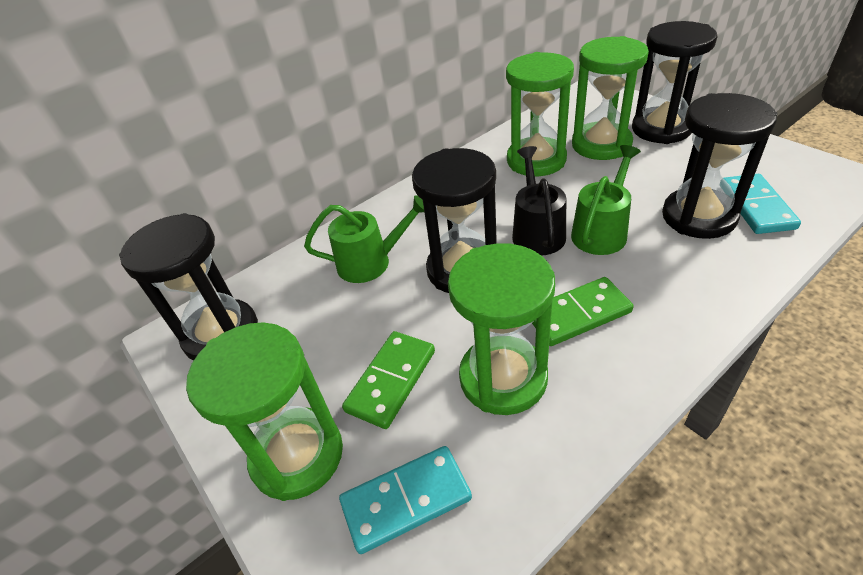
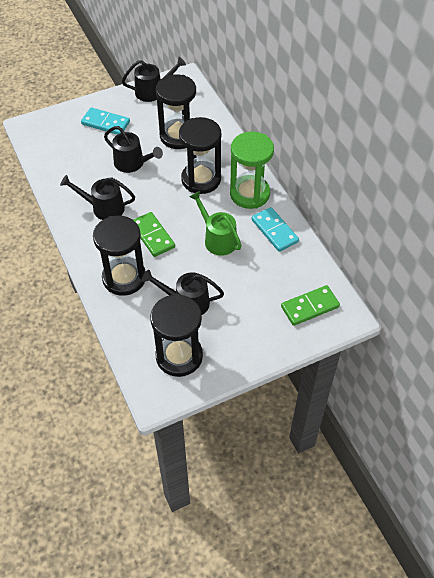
black watering can: 1 -> 4
green hourglass: 4 -> 1
green watering can: 2 -> 1

